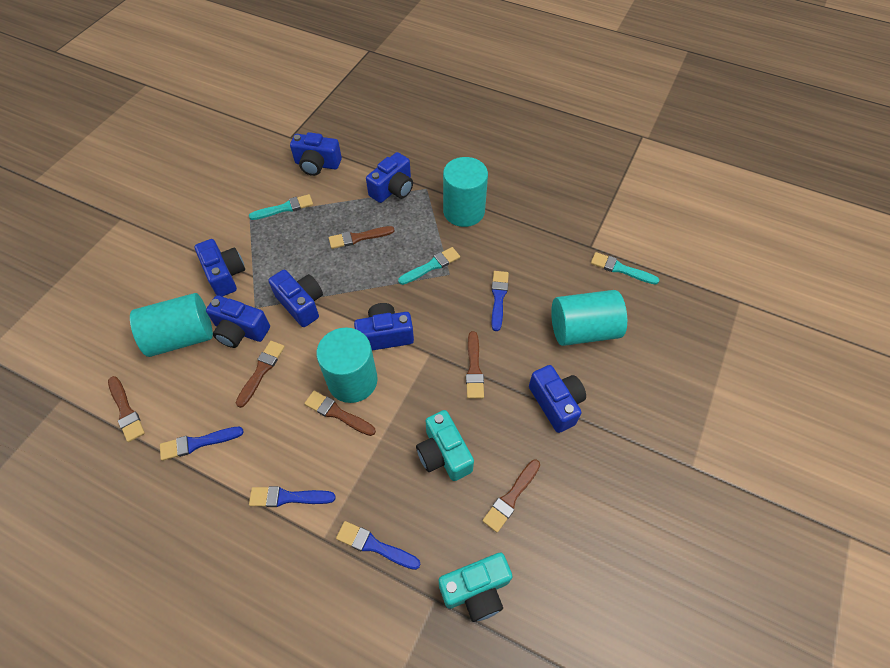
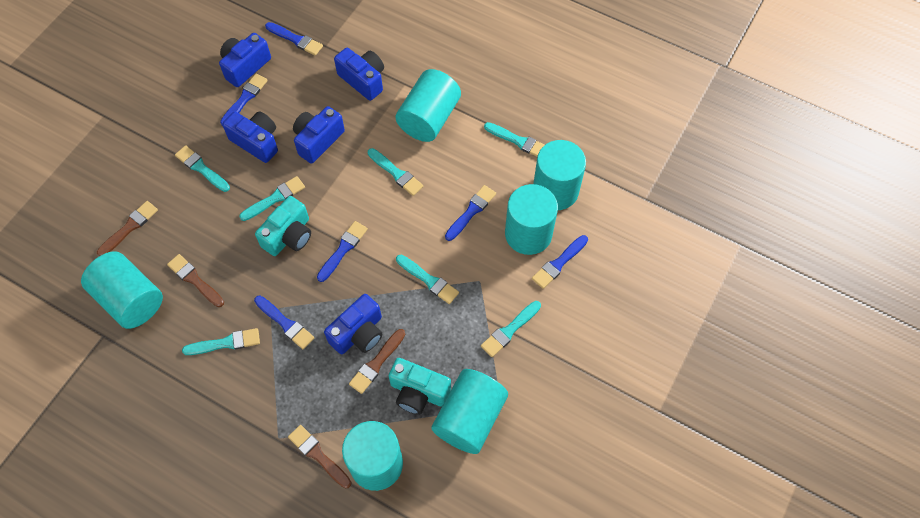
blue brush: 4 -> 6
blue camera: 7 -> 5
brown brush: 6 -> 4
turquoise brush: 3 -> 7
turquoise cylinder: 4 -> 6

